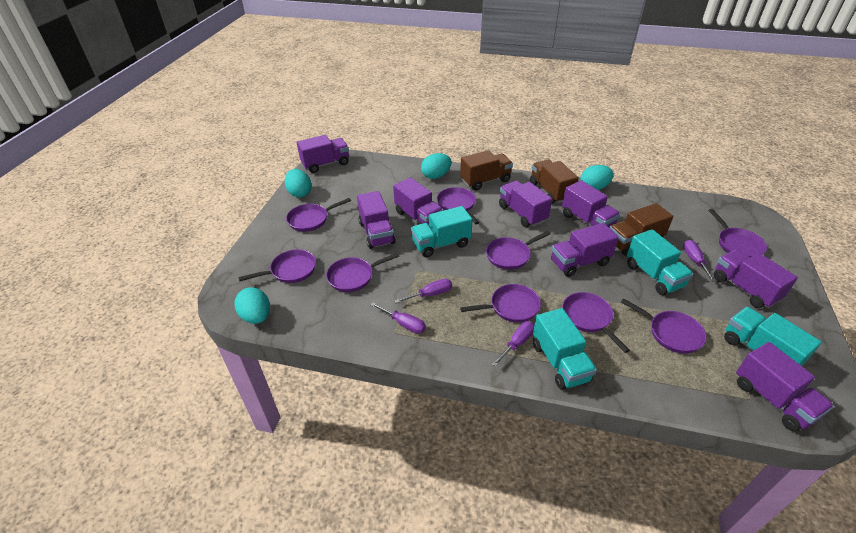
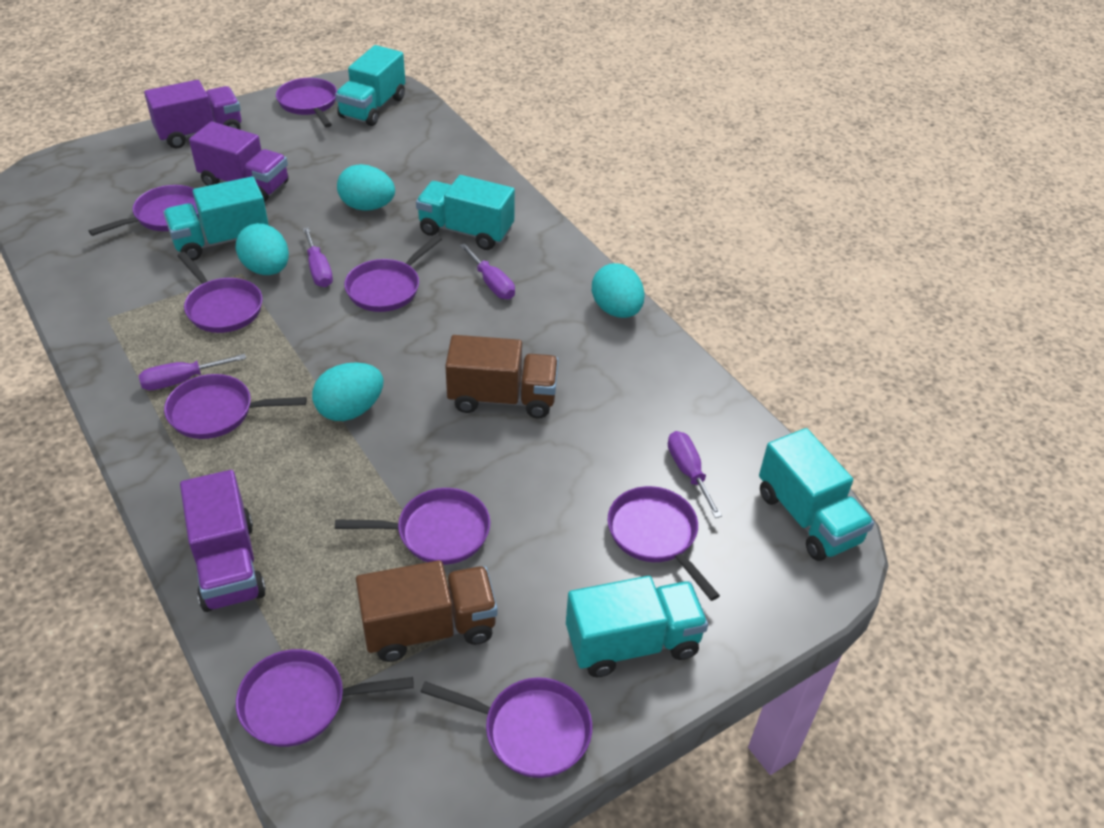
brown truck: 3 -> 2
purple truck: 8 -> 3
turquoise truck: 4 -> 5

